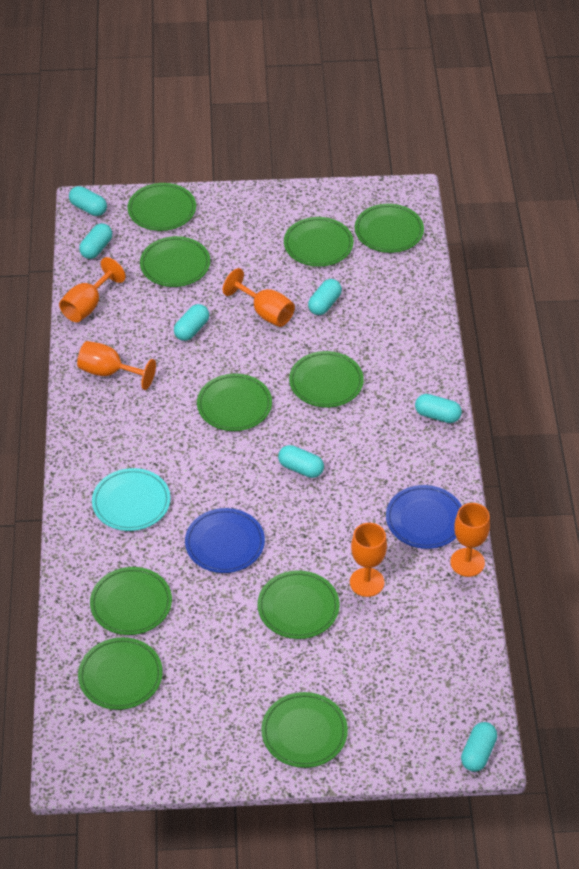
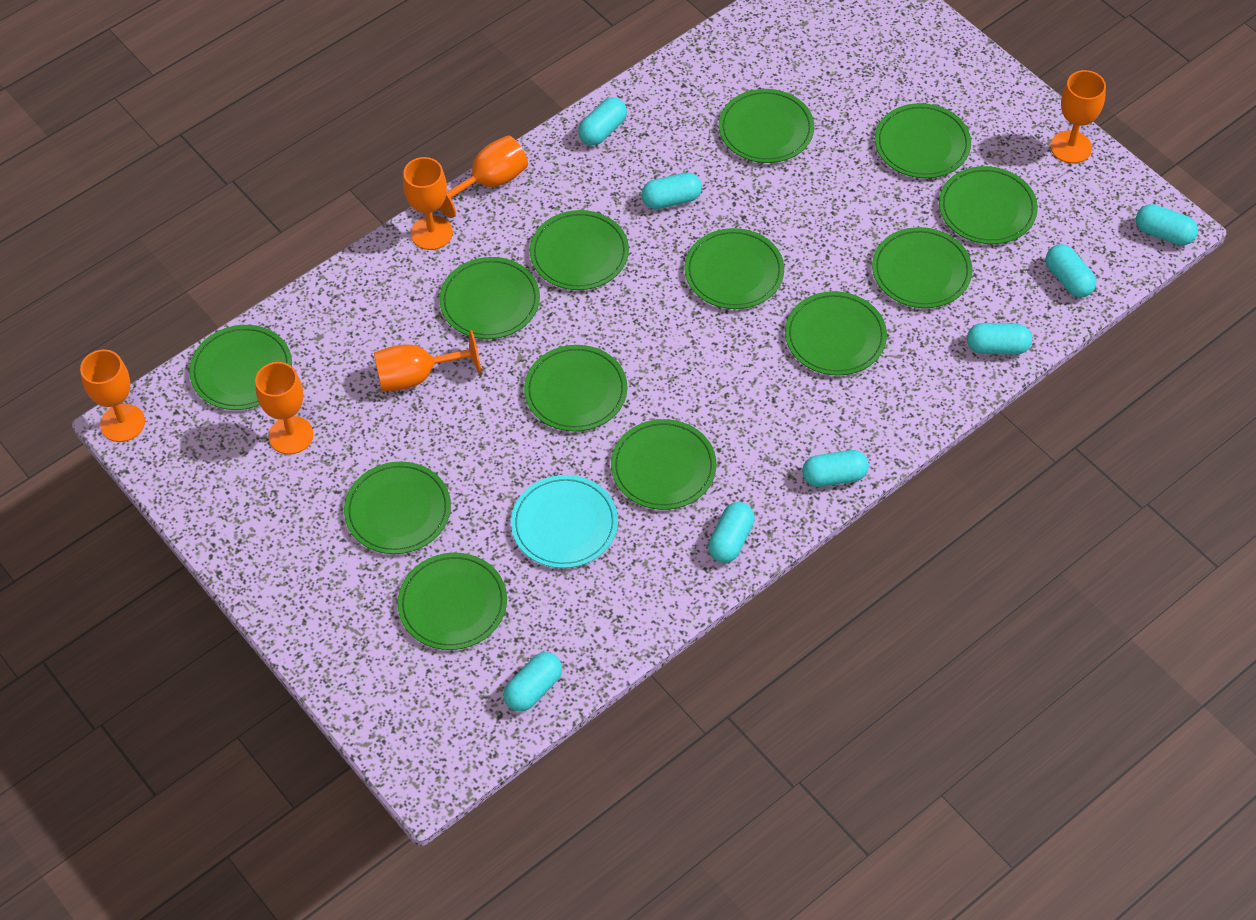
blue plate: 2 -> 0
green plate: 10 -> 13
orange goblet: 5 -> 6
turquoise capsule: 7 -> 8

